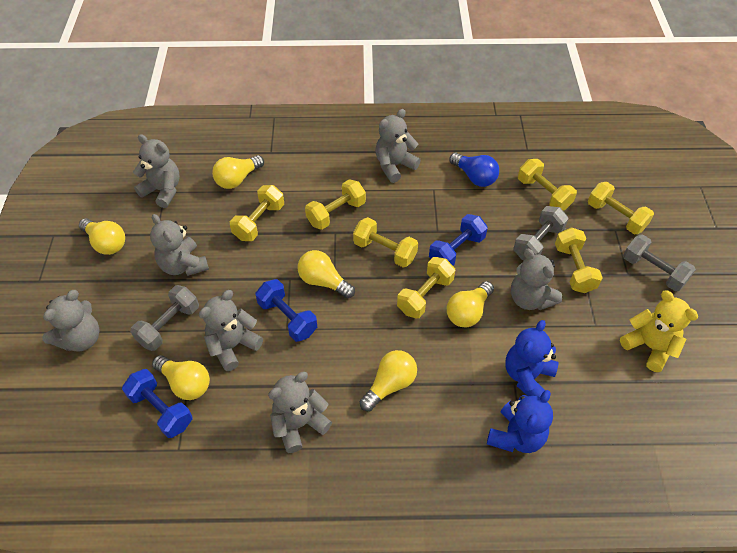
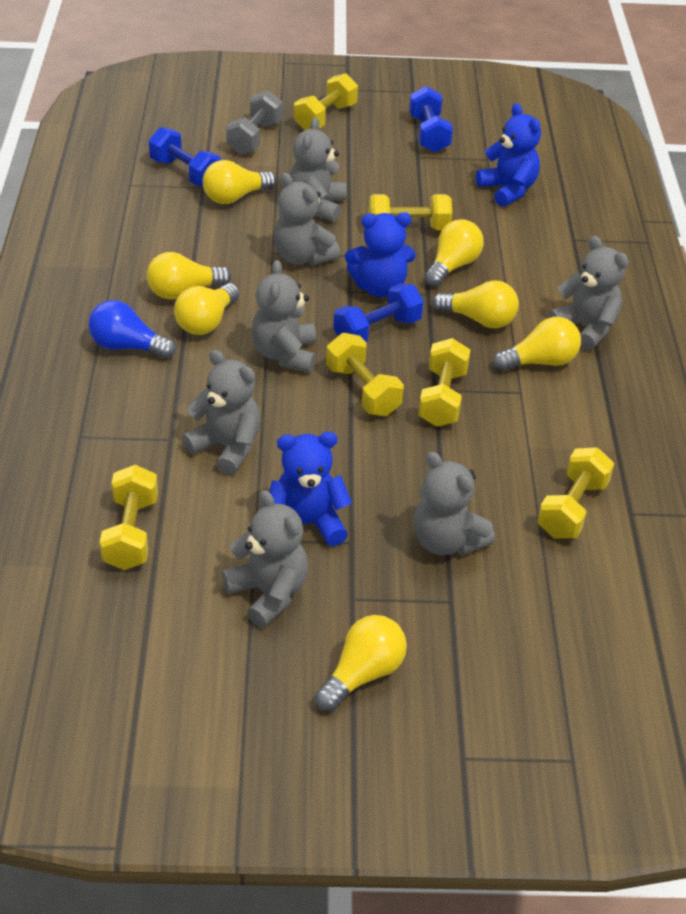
blue teddy bear: 2 -> 3
grey dumbbell: 3 -> 1
yellow dumbbell: 7 -> 6
yellow light bulb: 6 -> 7
yellow teddy bear: 1 -> 0

